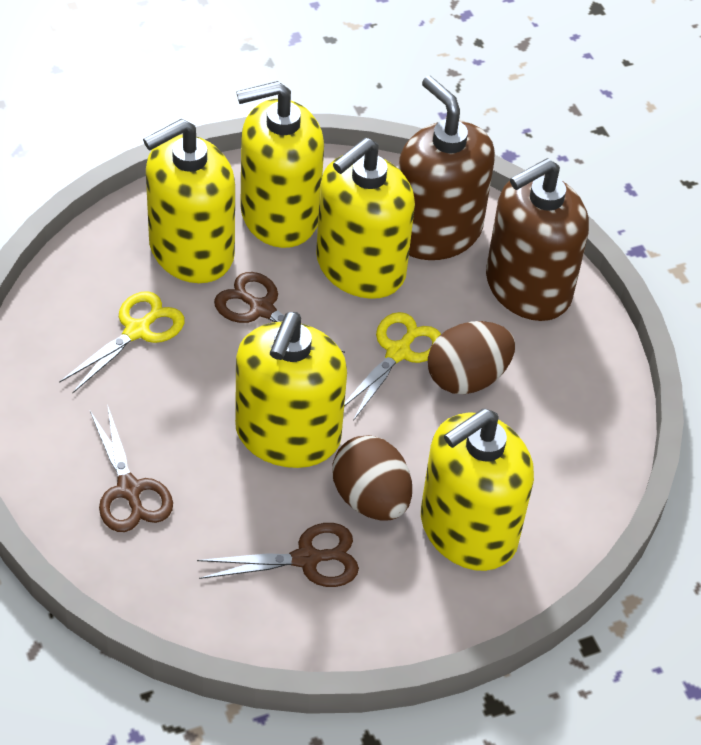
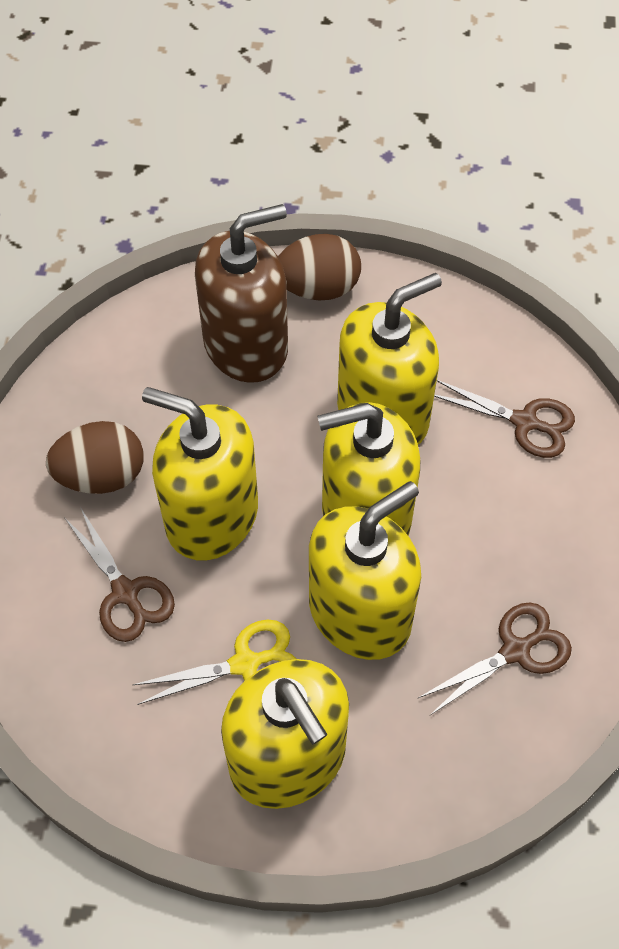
brown soap dispenser: 2 -> 1
yellow scissors: 2 -> 1

